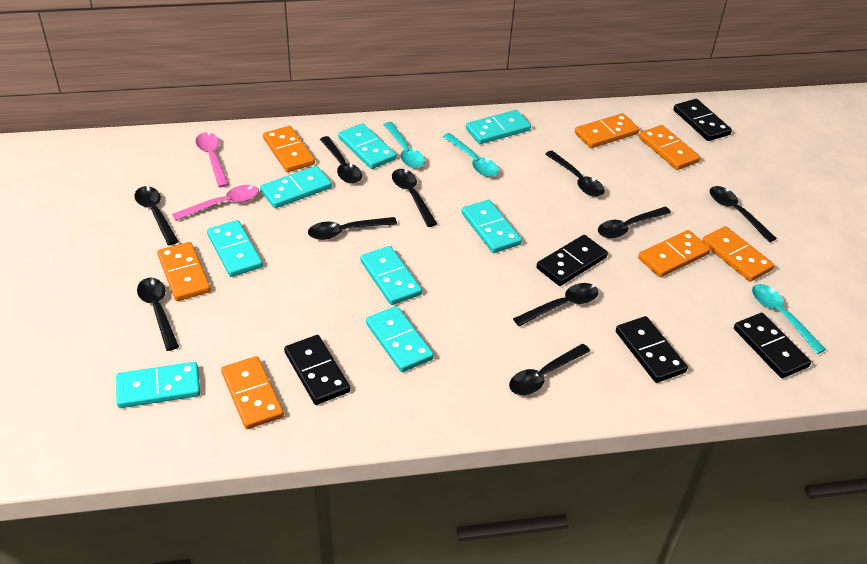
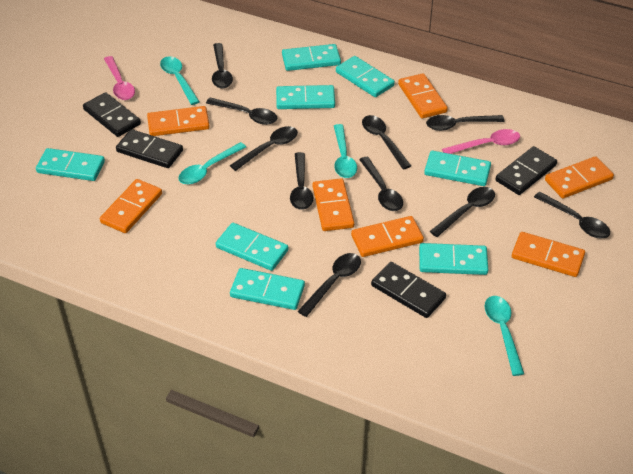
black domino: 5 -> 4
turquoise spoon: 3 -> 4

